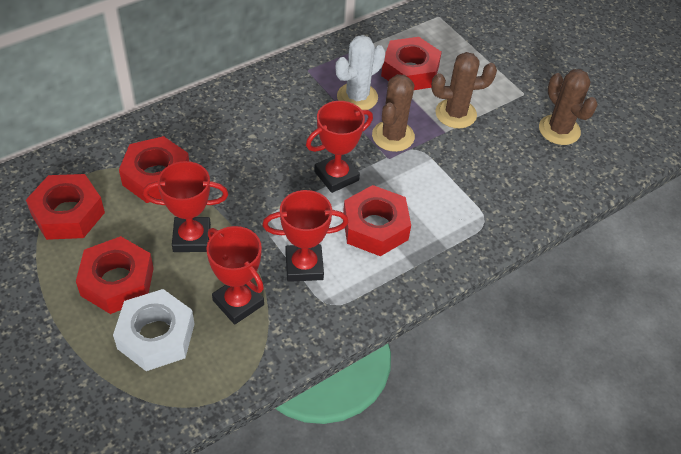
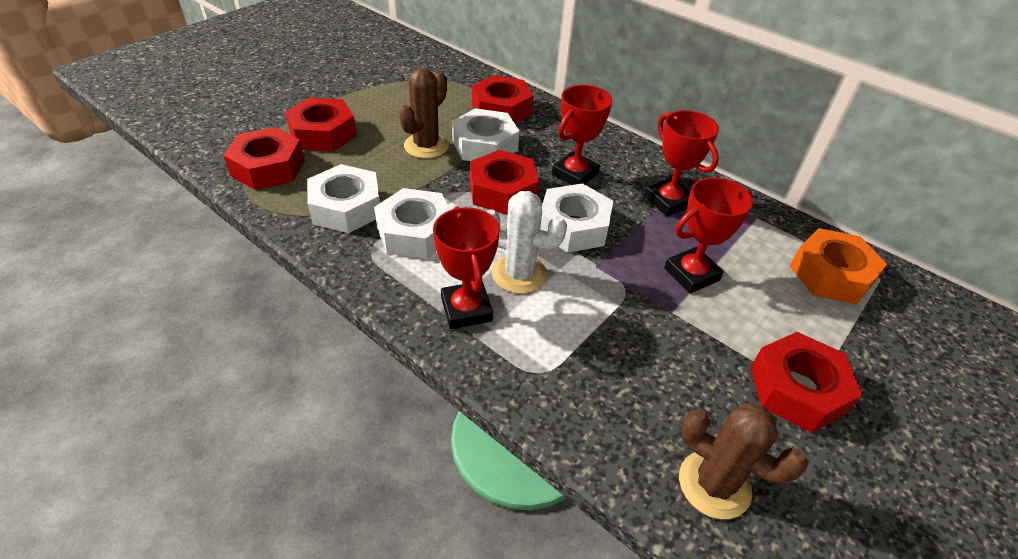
brown cactus: 3 -> 2
orange nut: 0 -> 1
white nut: 1 -> 4

